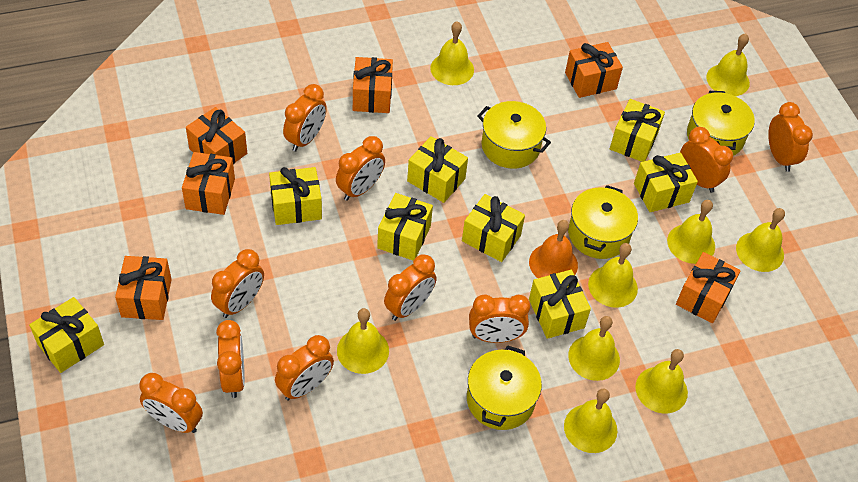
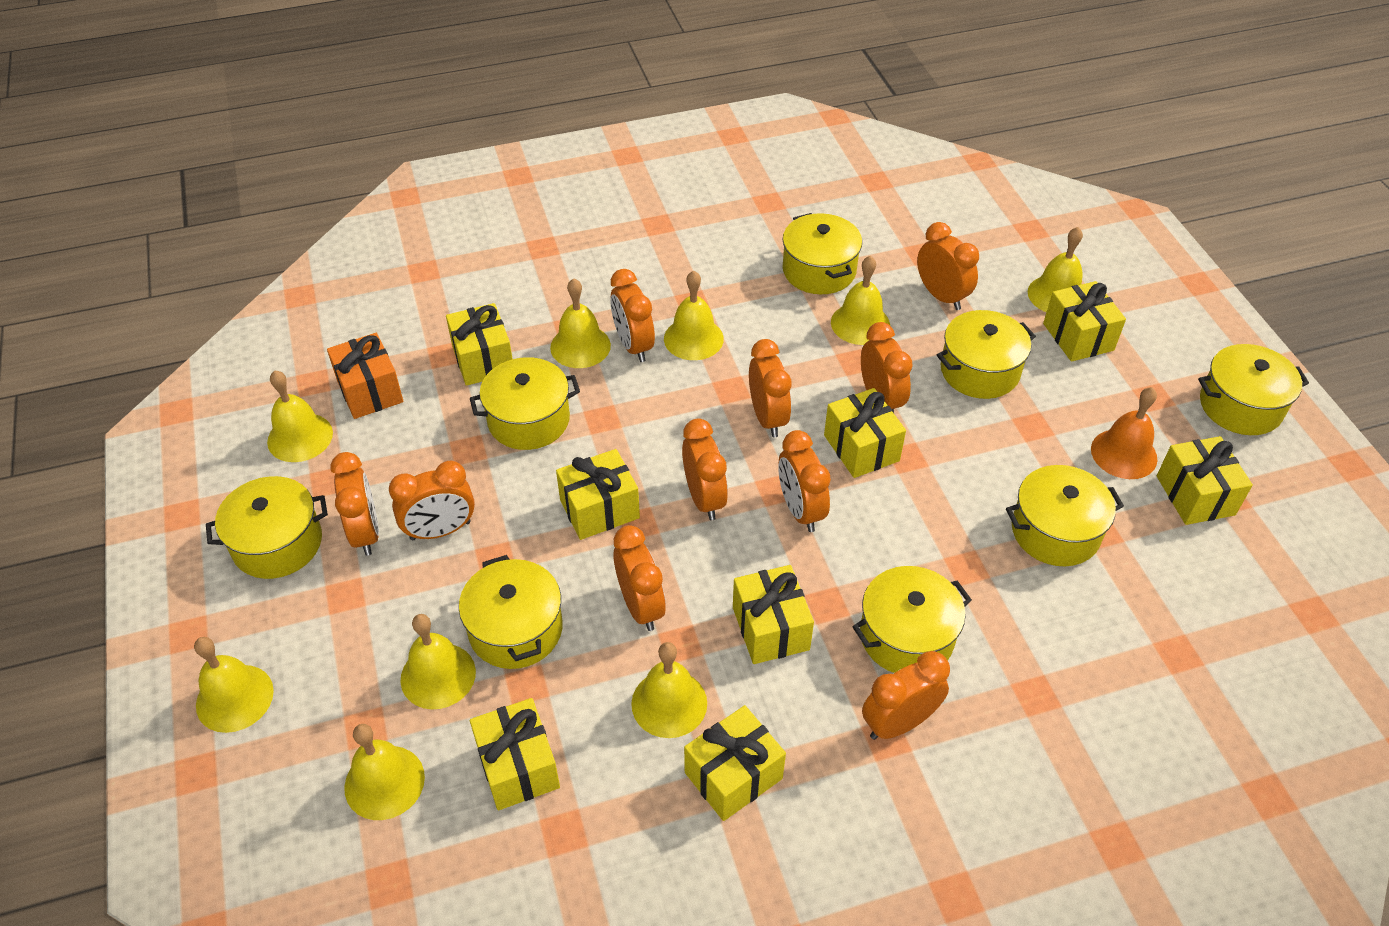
orange gift: 6 -> 1
yellow pot: 4 -> 8

